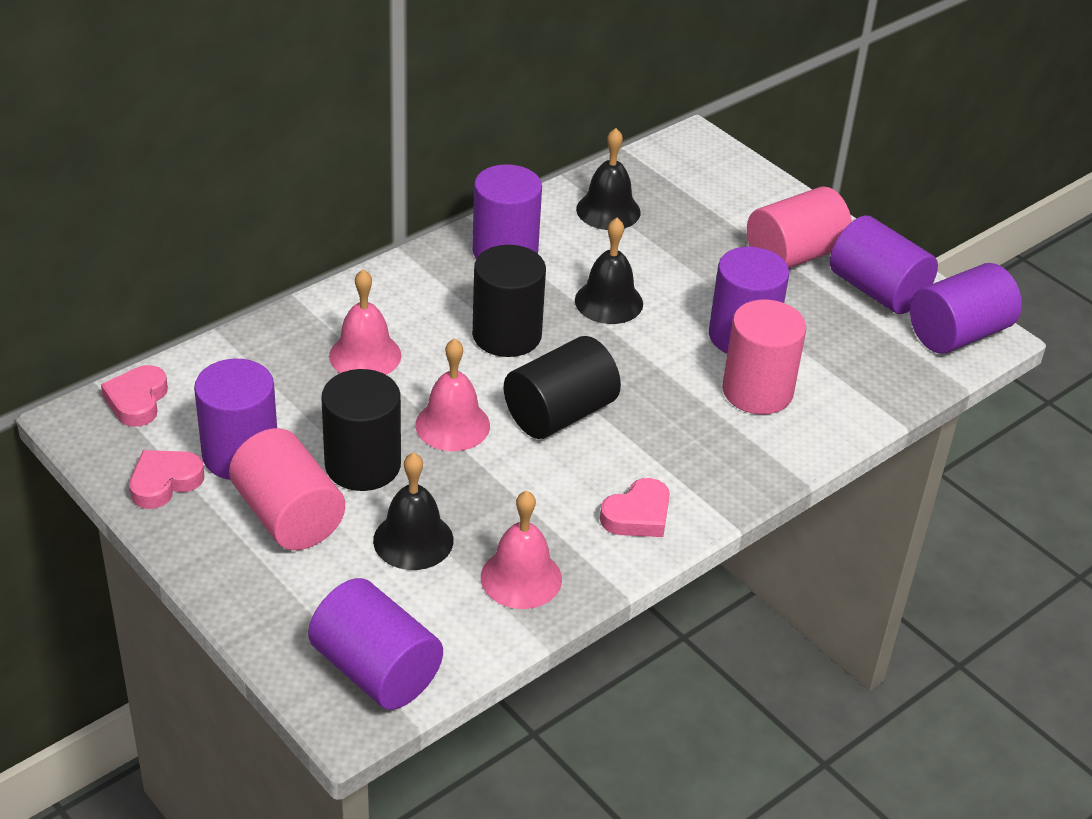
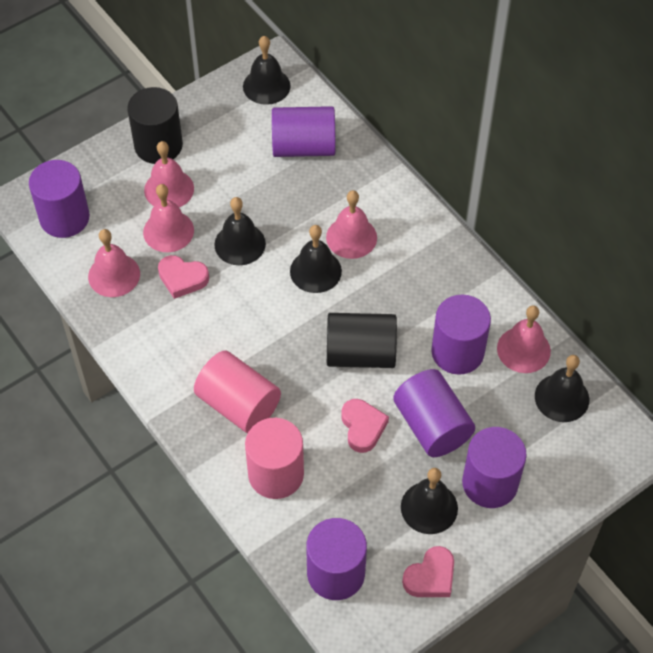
black bell: 3 -> 5
black cylinder: 3 -> 2
pink bell: 3 -> 5
pink cylinder: 3 -> 2

